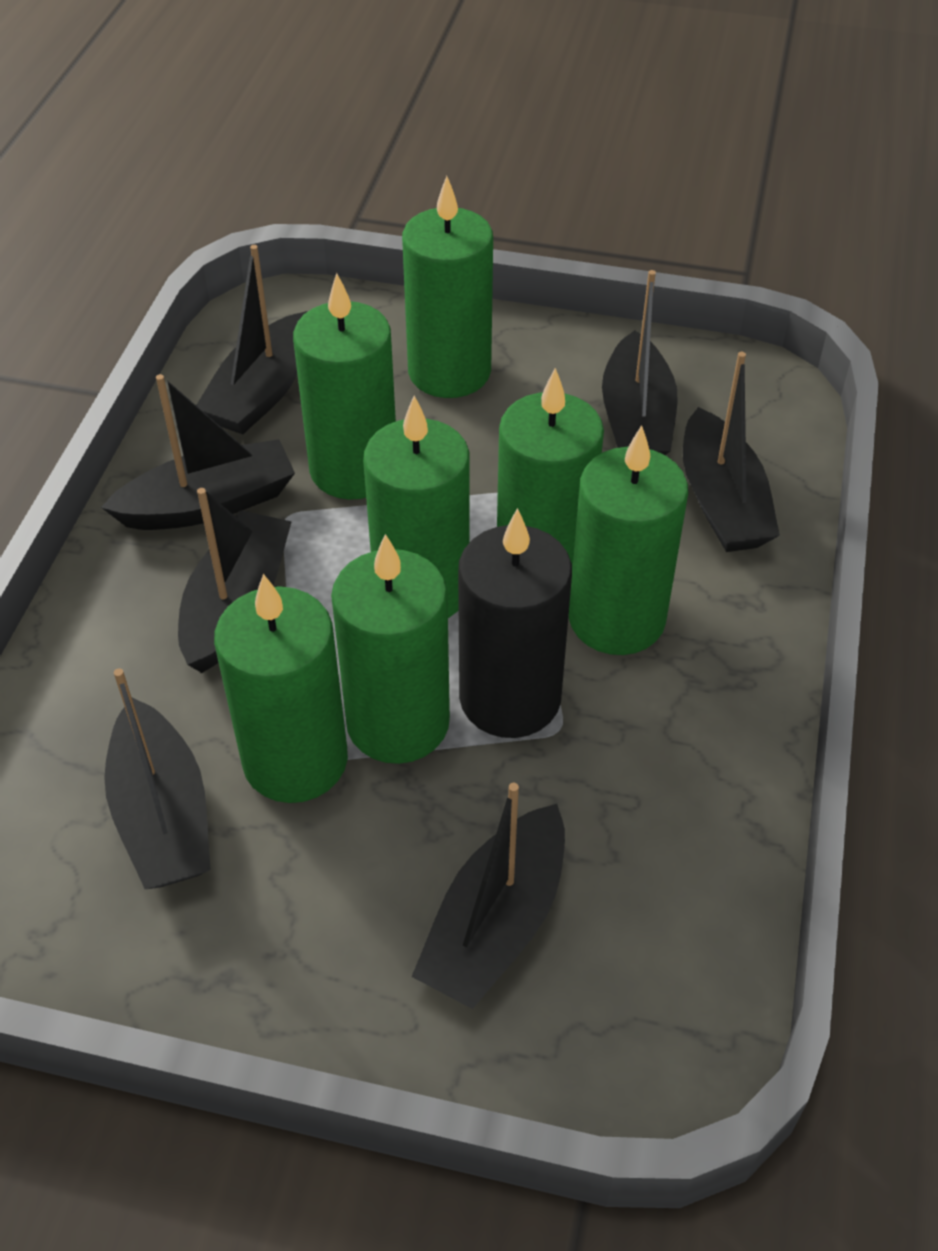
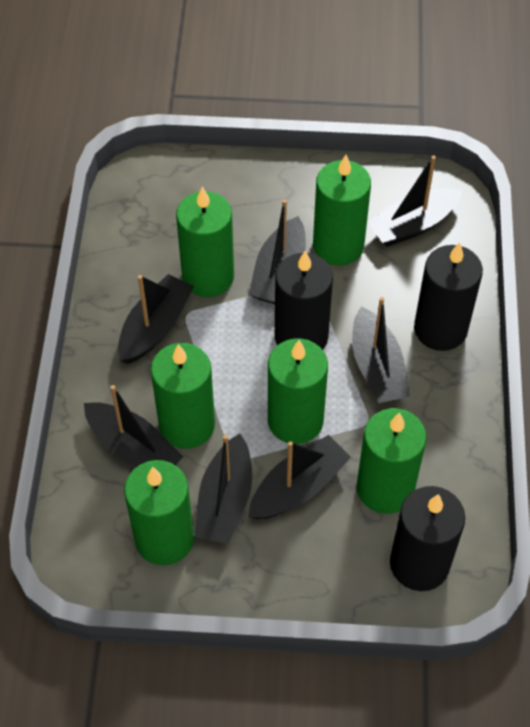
black candle: 1 -> 3
green candle: 7 -> 6

